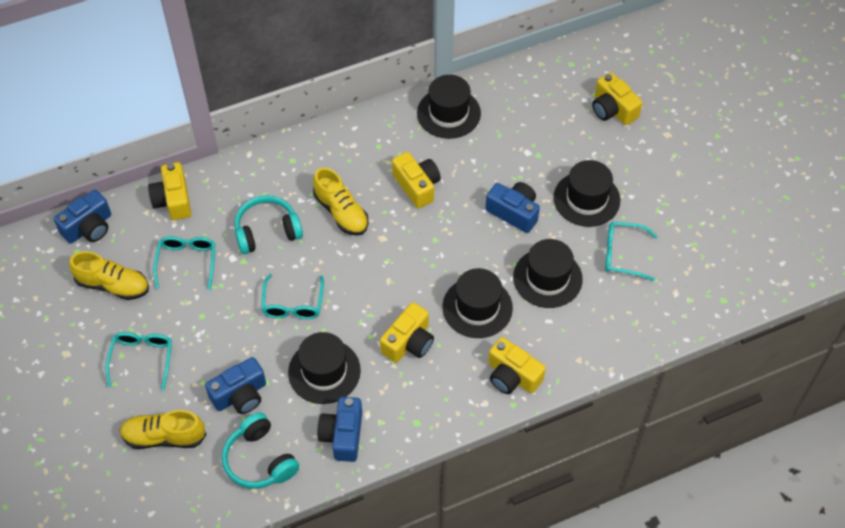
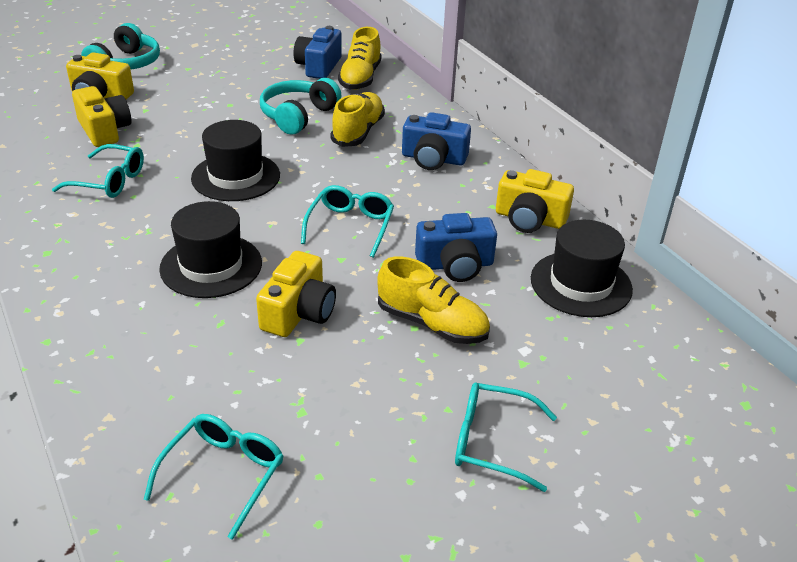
black hat: 5 -> 3
blue camera: 4 -> 3
yellow camera: 5 -> 4

